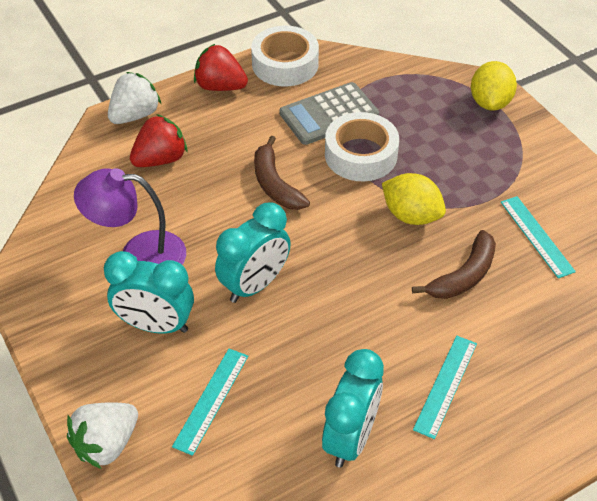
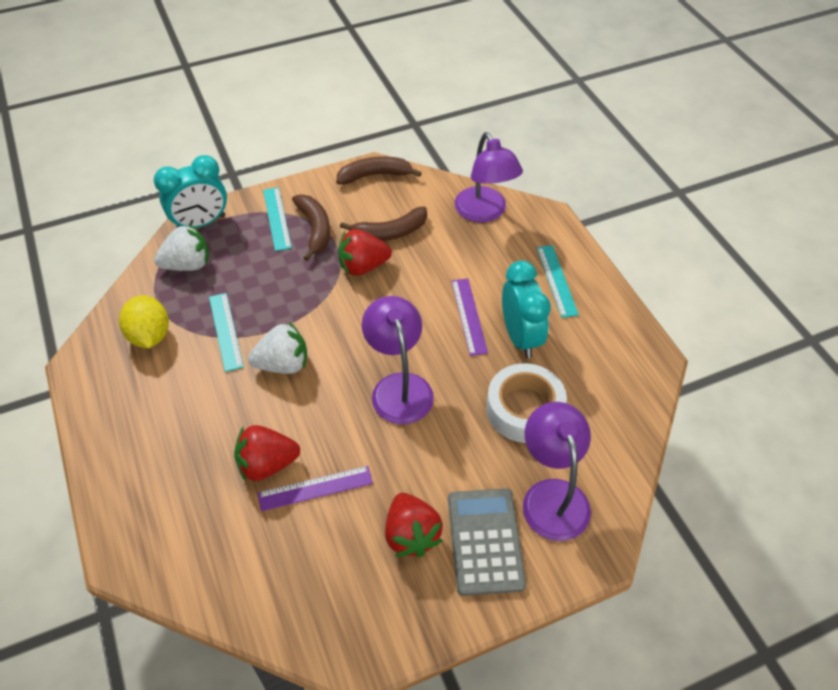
brown banana: 2 -> 3
purple lamp: 1 -> 3
purple ruler: 0 -> 2
red strawberry: 2 -> 3
turquoise clock: 3 -> 2
white tape: 2 -> 1
yellow lemon: 2 -> 1

